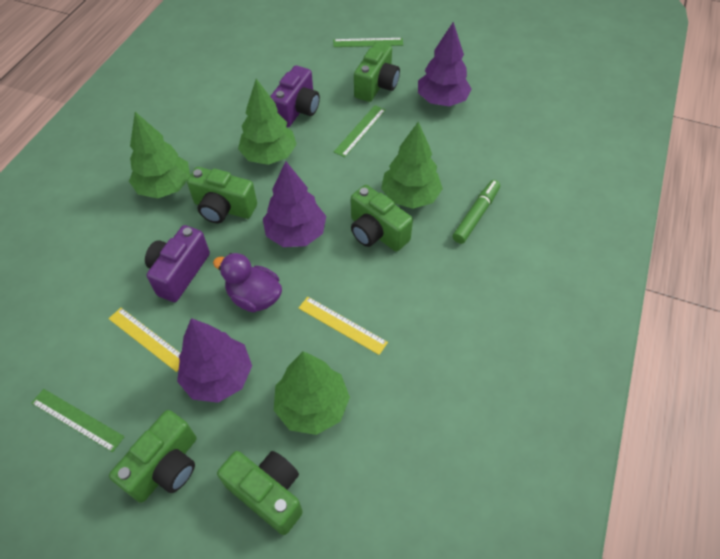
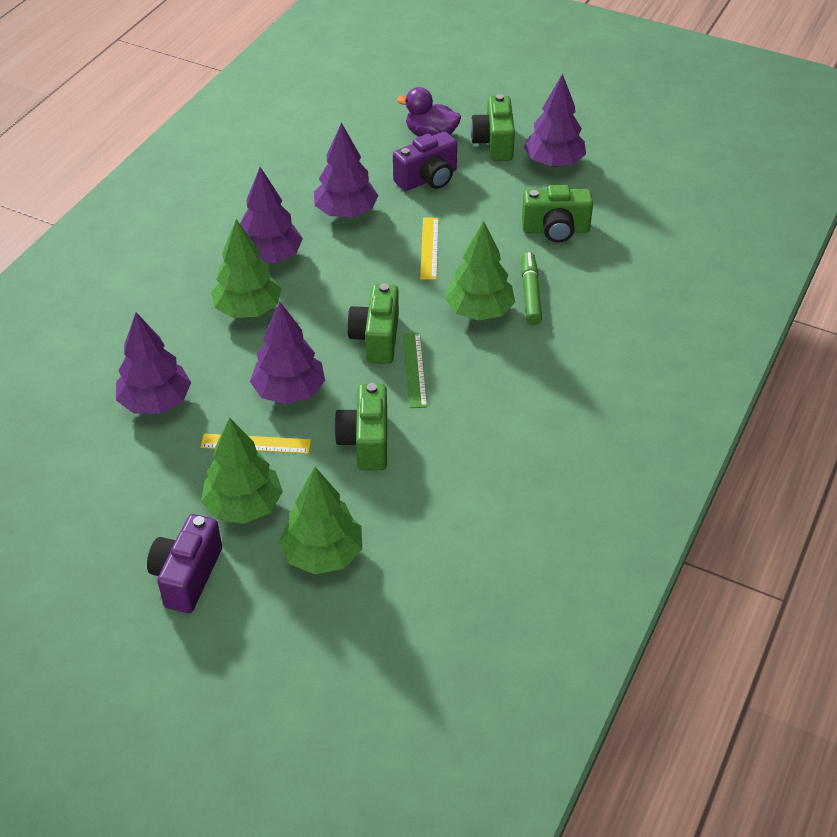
green camera: 5 -> 4
green ruler: 3 -> 1
purple tree: 3 -> 5

